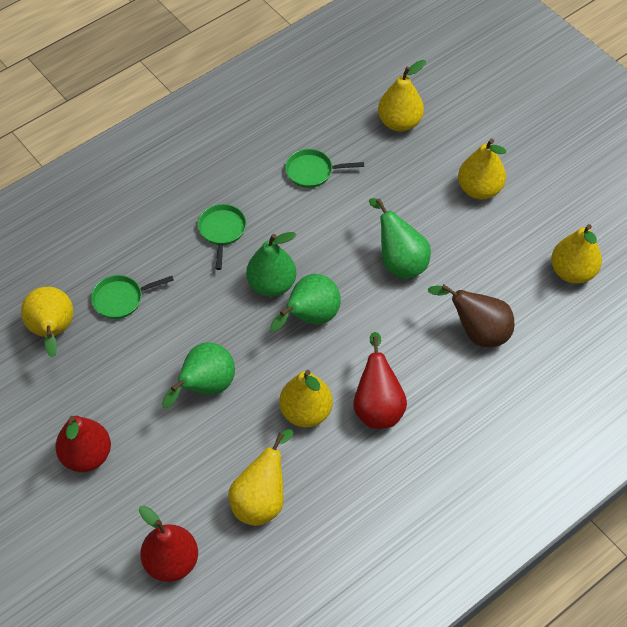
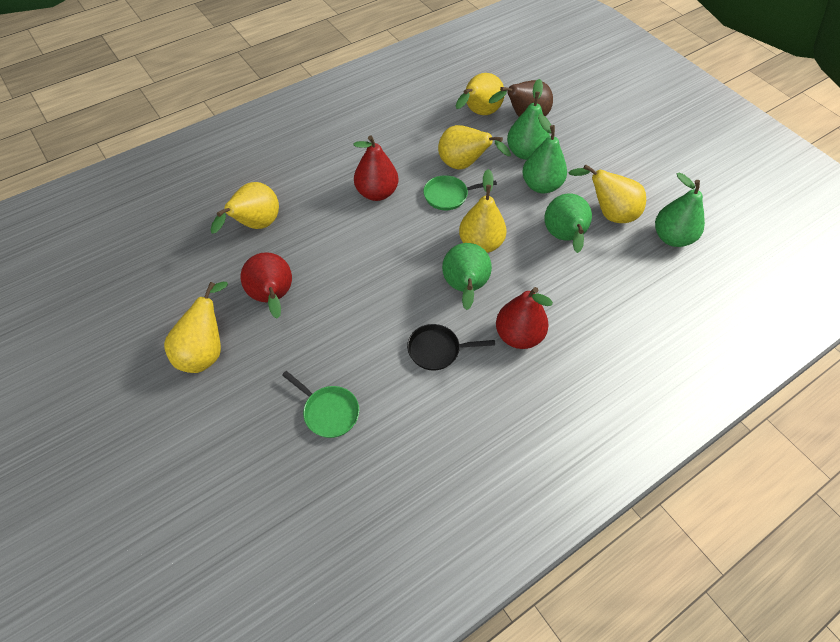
black pan: 0 -> 1
green pan: 3 -> 2
green pear: 4 -> 5

